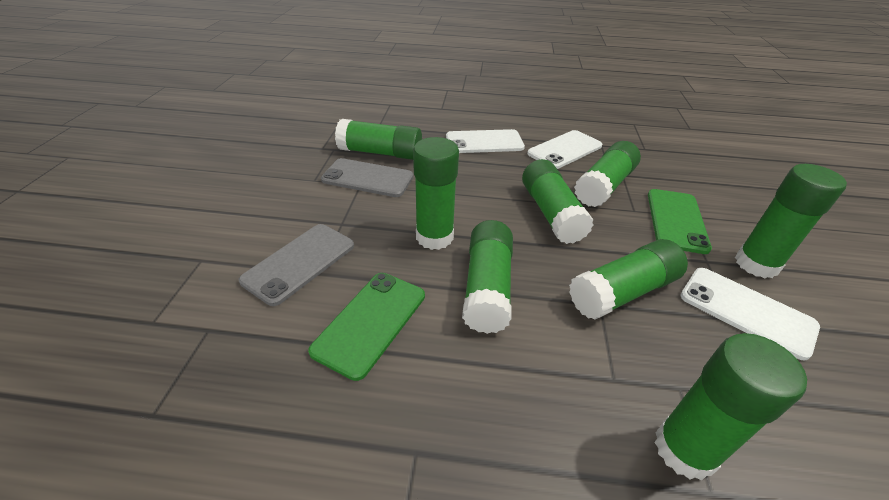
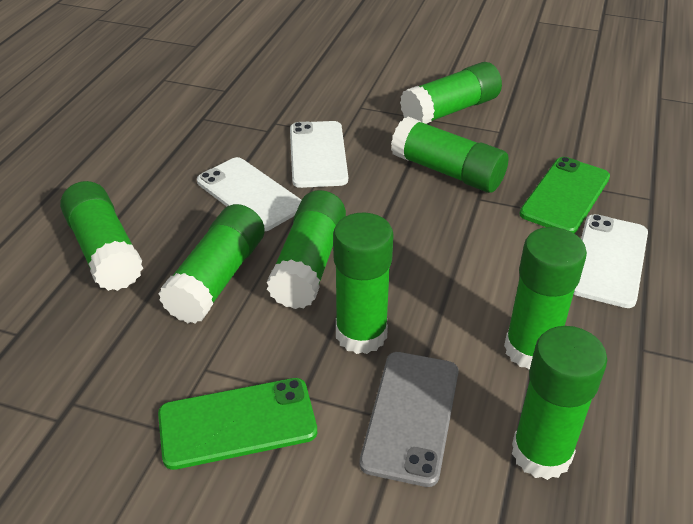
grey phone: 2 -> 1

